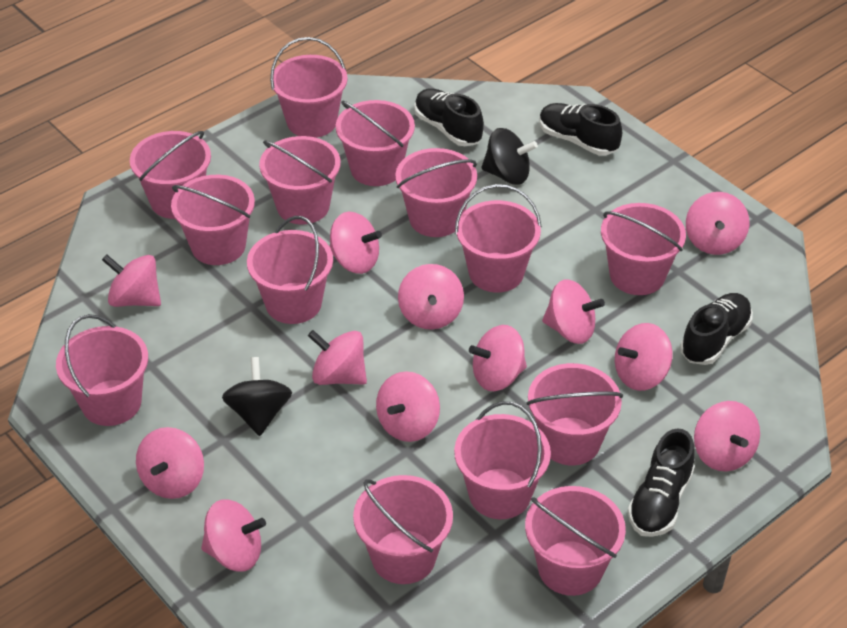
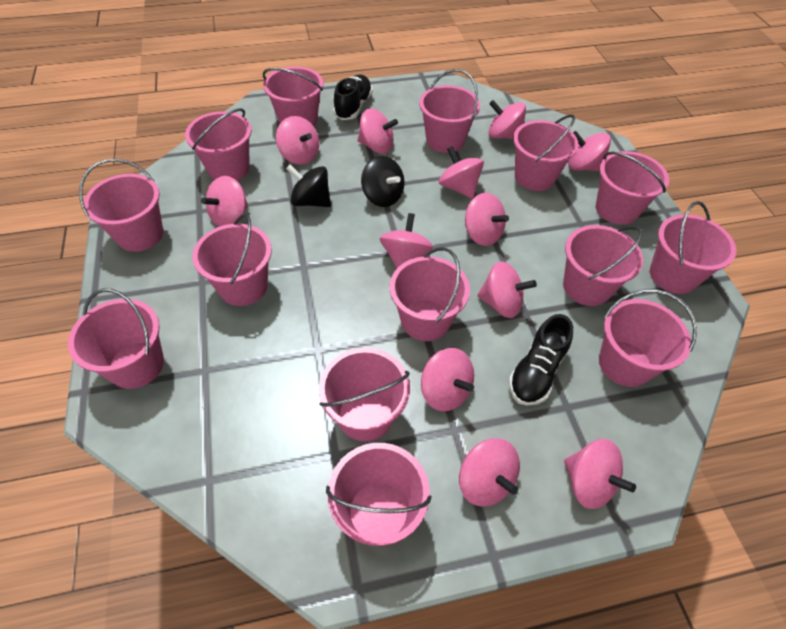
black shoe: 4 -> 2

